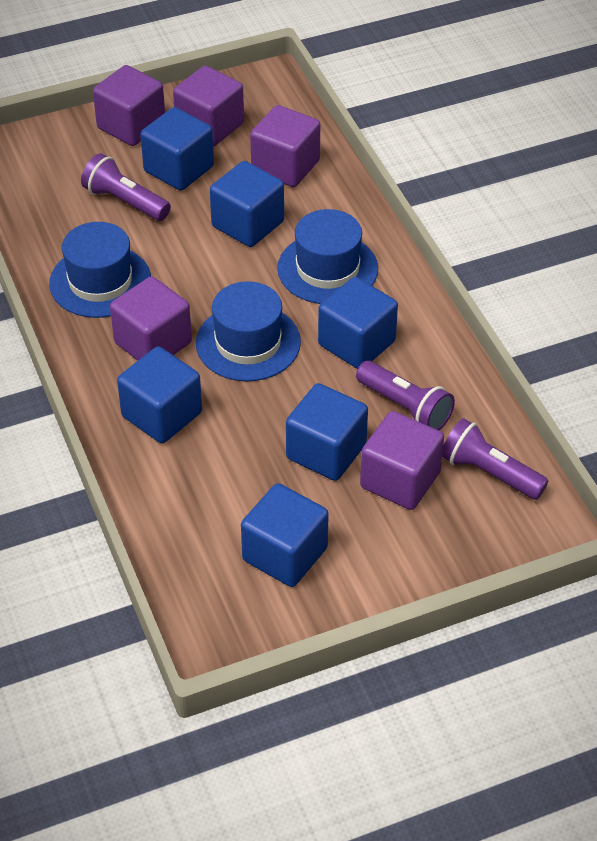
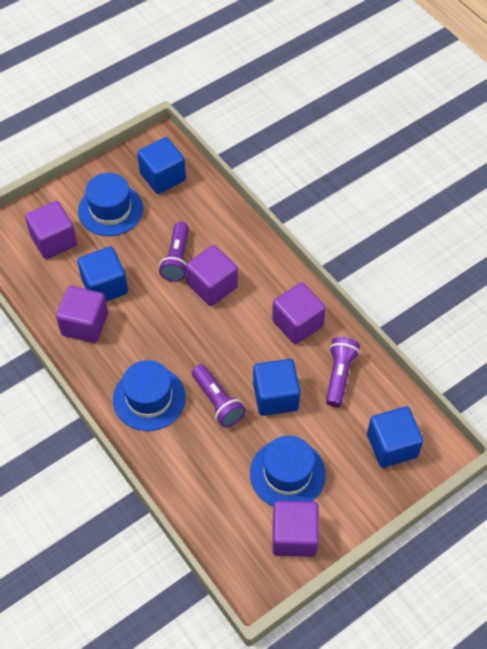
blue cube: 6 -> 4

